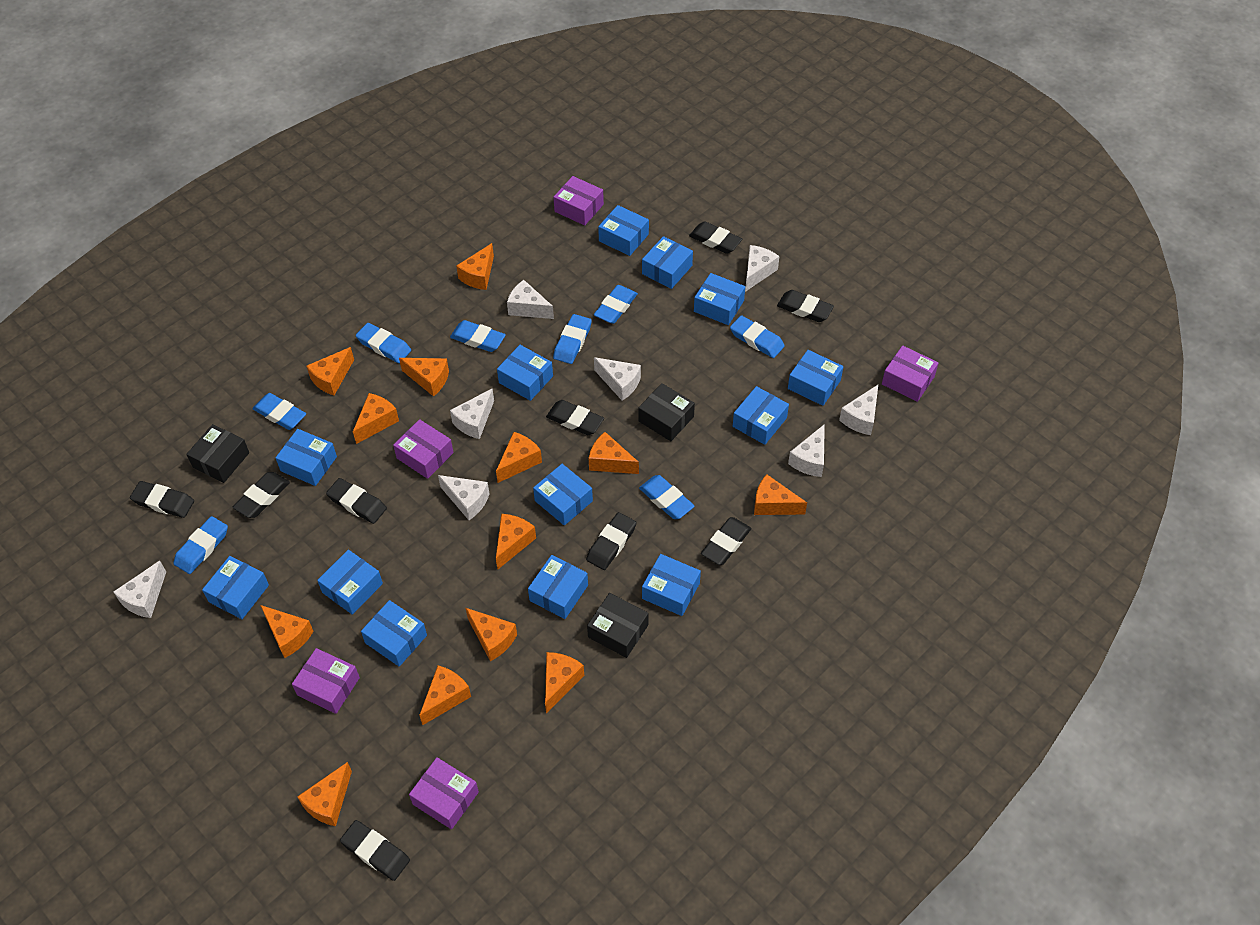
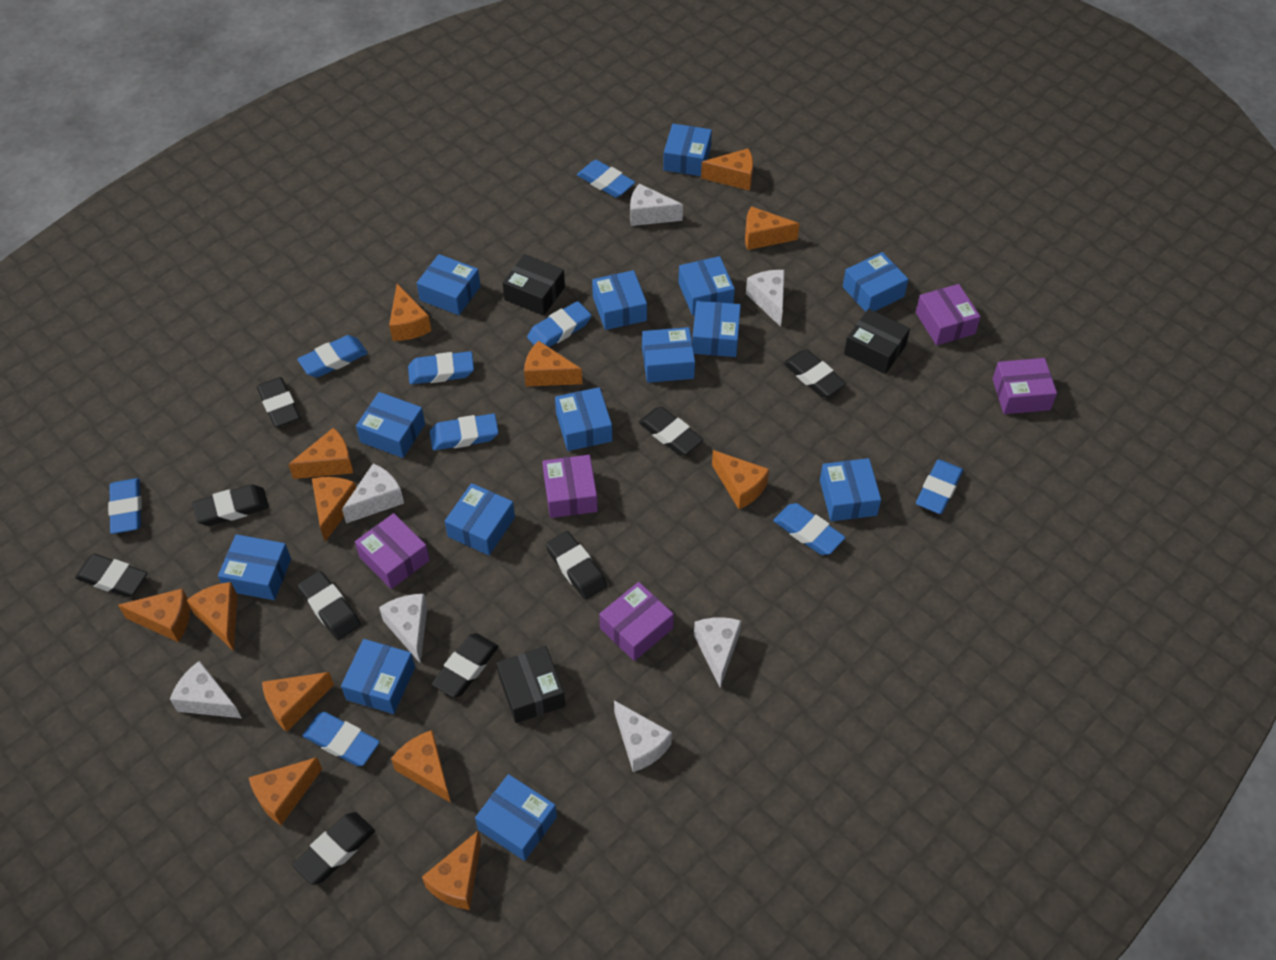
blue box: 13 -> 14
blue eraser: 8 -> 9
white cheese: 8 -> 7

